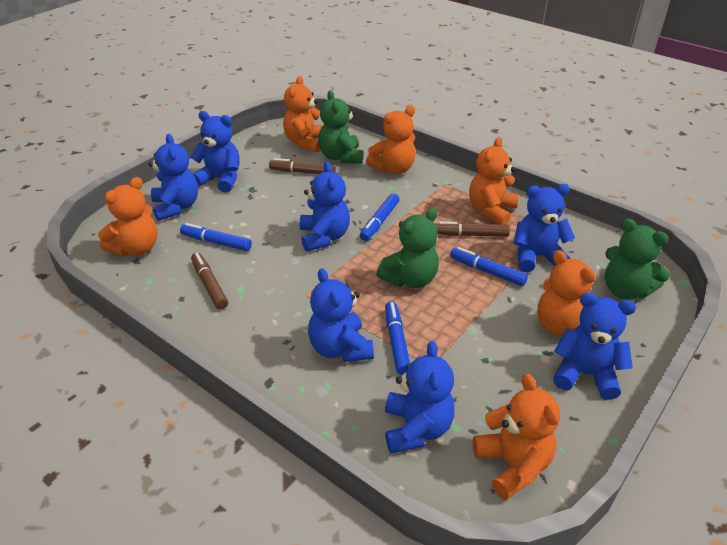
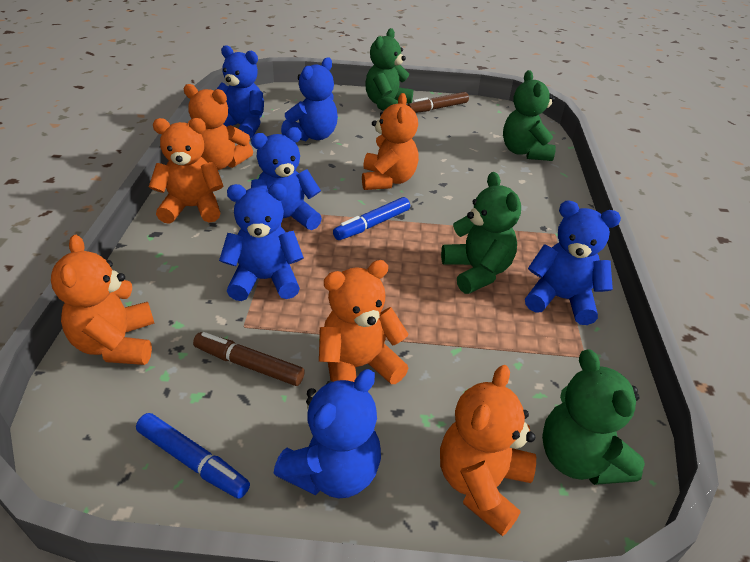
blue marker: 4 -> 2
blue teddy bear: 7 -> 6
brown marker: 3 -> 2
green teddy bear: 3 -> 4

